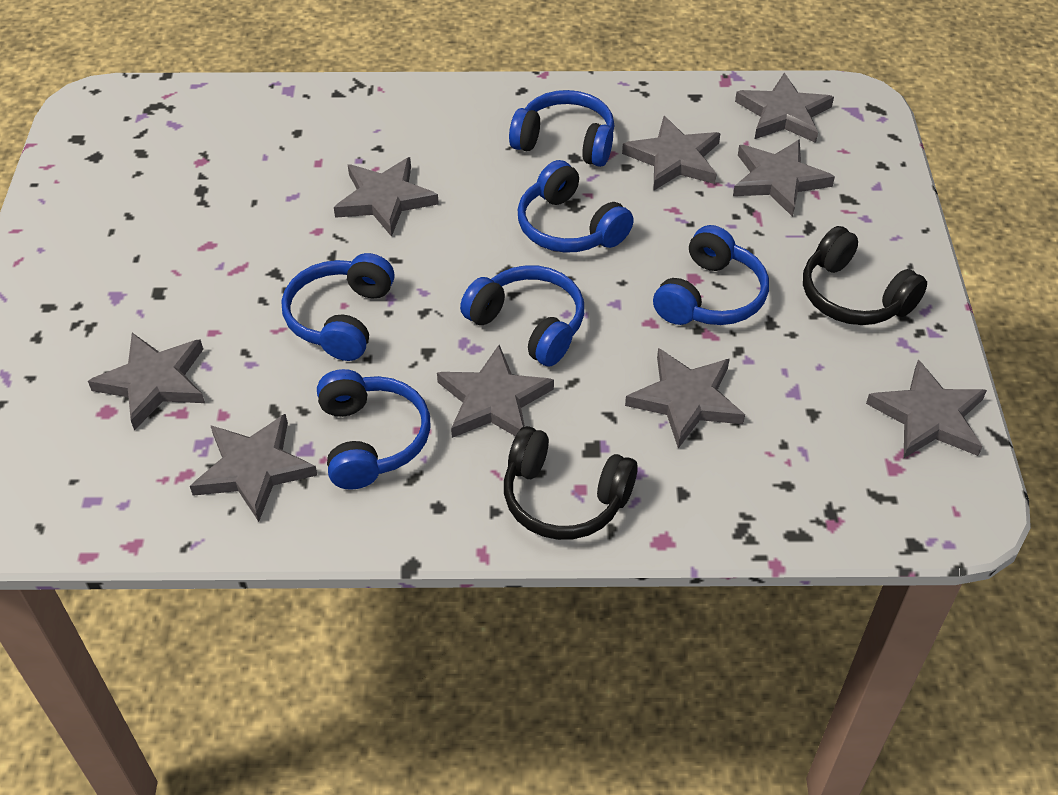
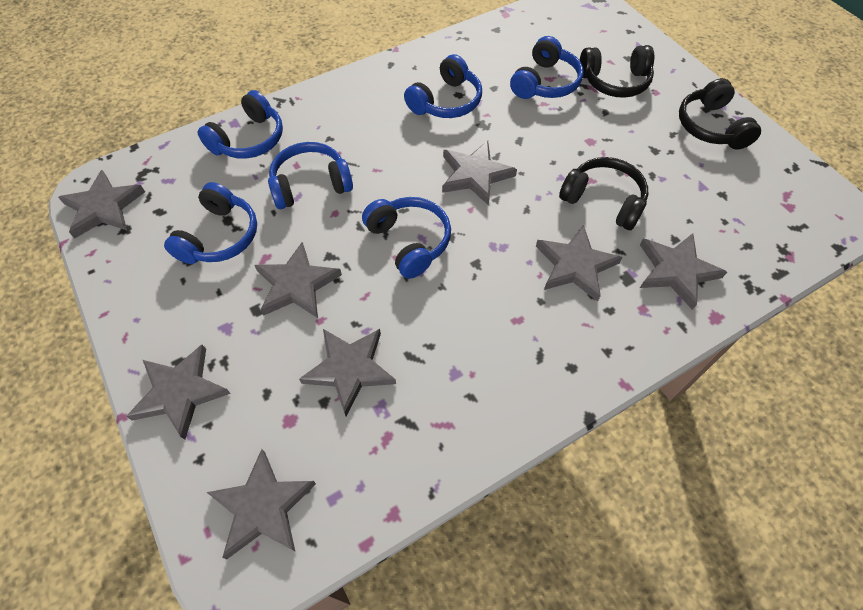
black headphones: 2 -> 3
grey star: 9 -> 8

